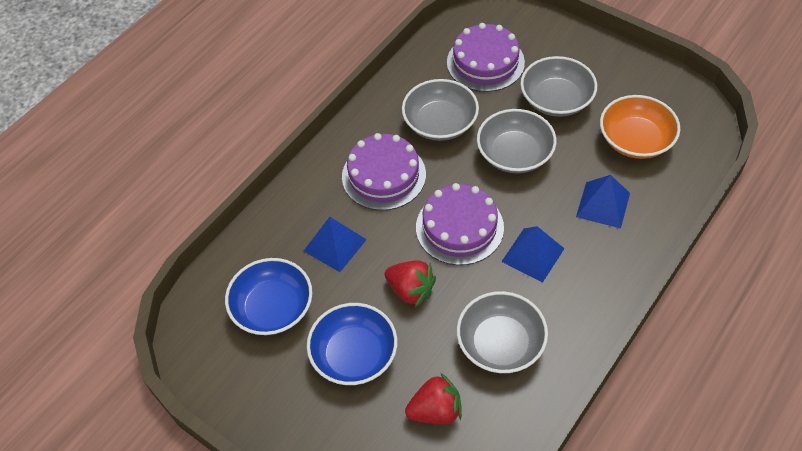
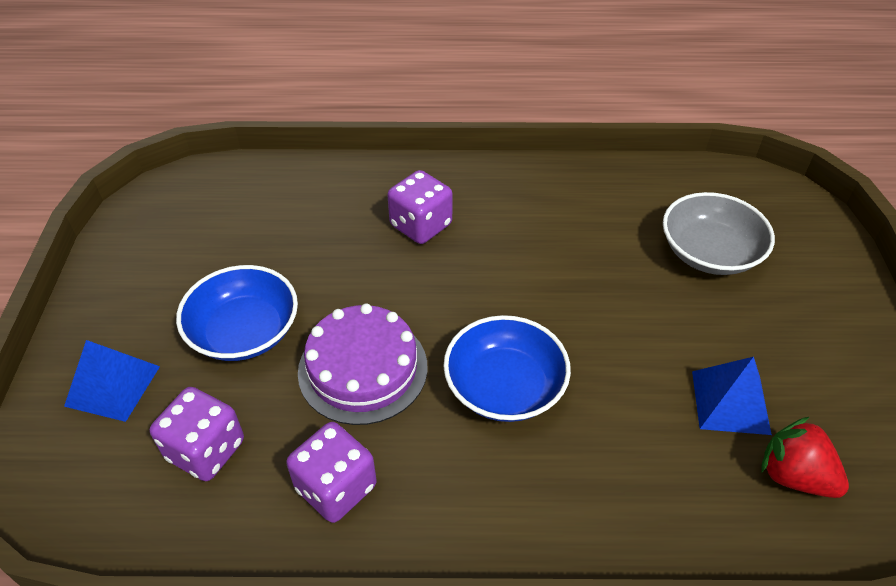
blue pyramid: 3 -> 2
grey bowl: 4 -> 1
orange bowl: 1 -> 0
purple cake: 3 -> 1
purple dice: 0 -> 3
red strawberry: 2 -> 1

